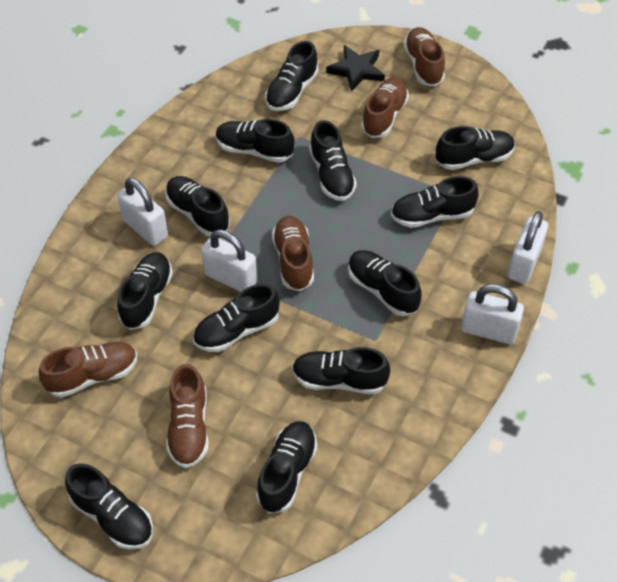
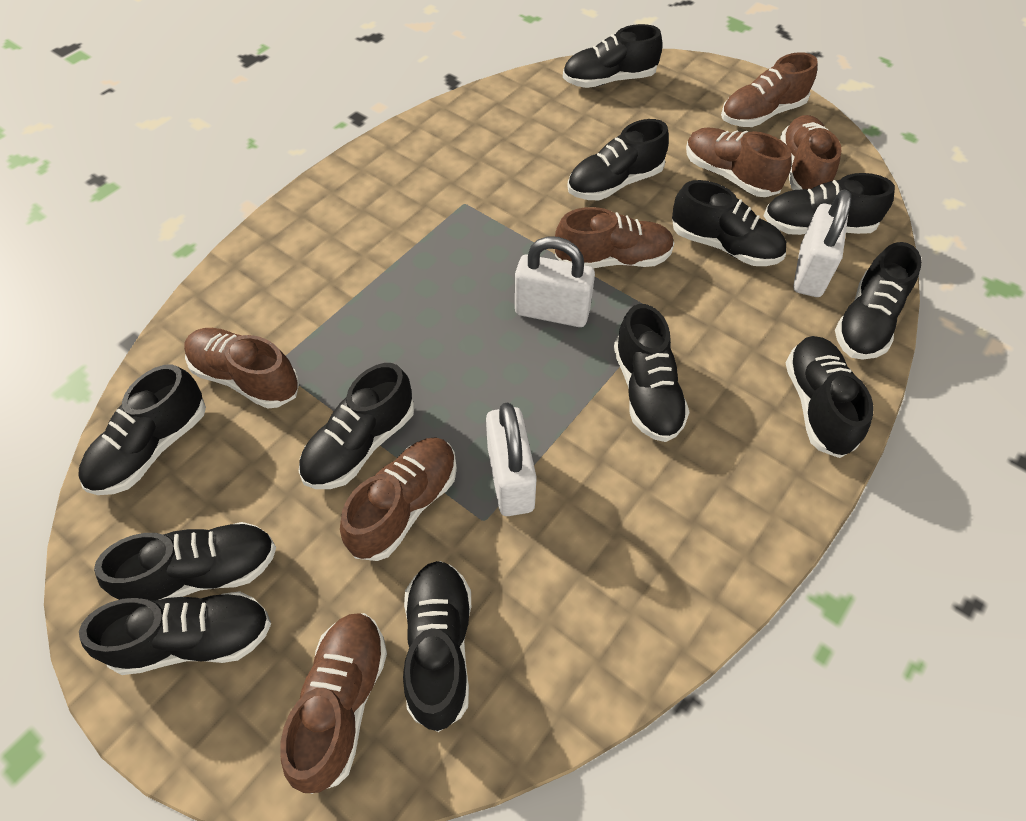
black star: 1 -> 0
brown shoe: 5 -> 7
white padlock: 4 -> 3

